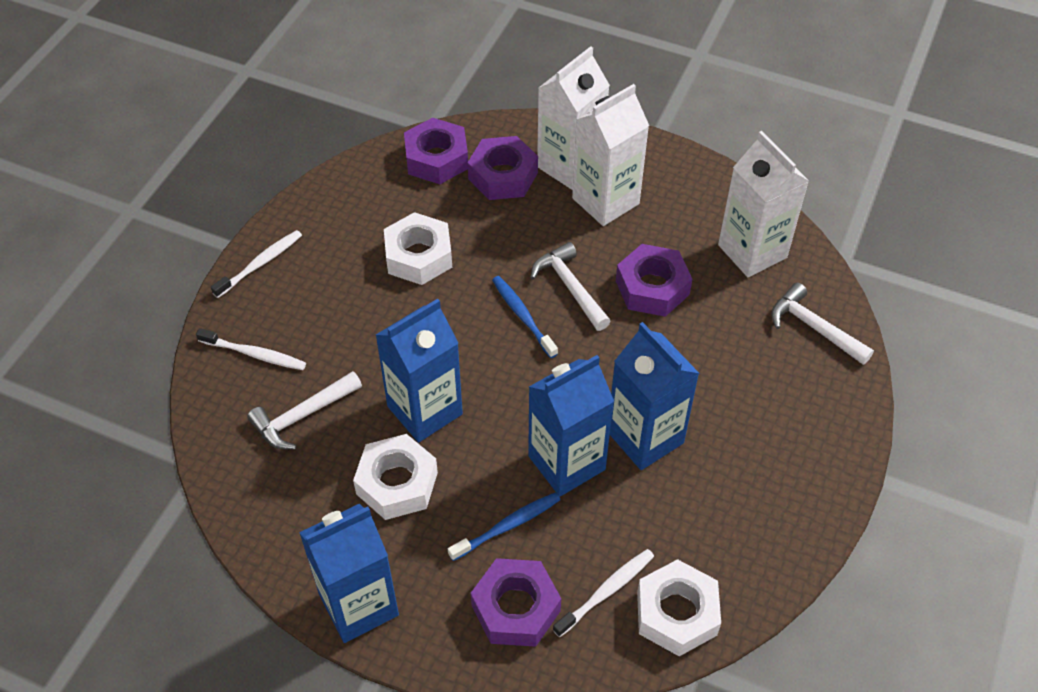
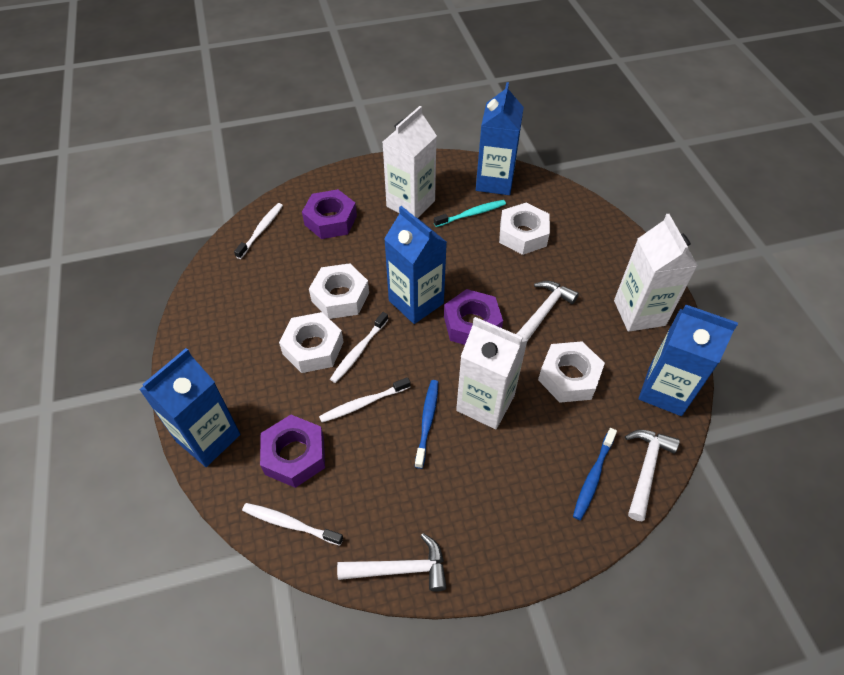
purple nut: 4 -> 3
turquoise toothbrush: 0 -> 1
white nut: 3 -> 4
white toothbrush: 3 -> 4

